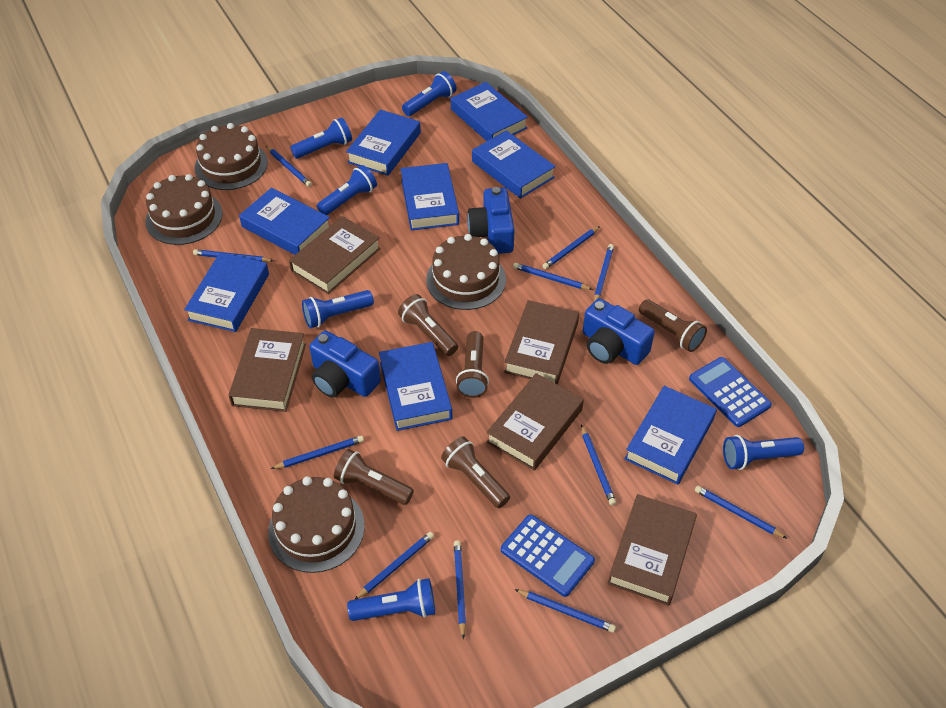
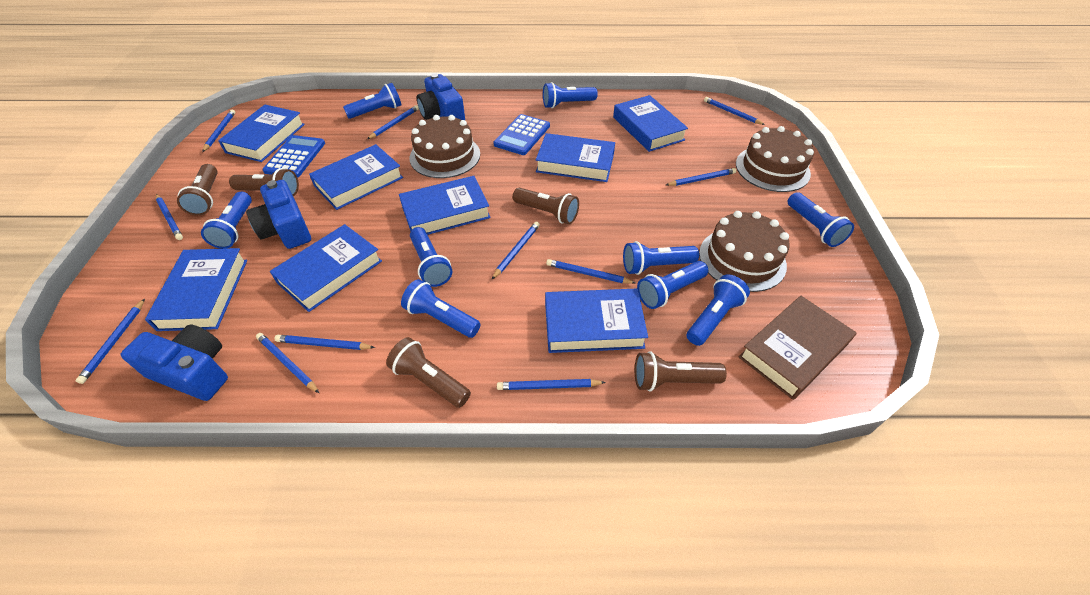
blue flashlight: 6 -> 9
brown book: 5 -> 1
brown cake: 4 -> 3

